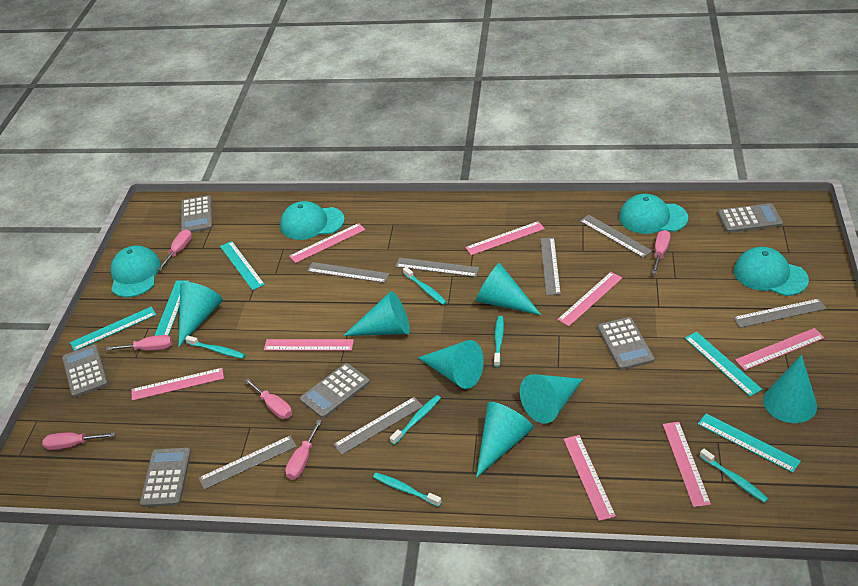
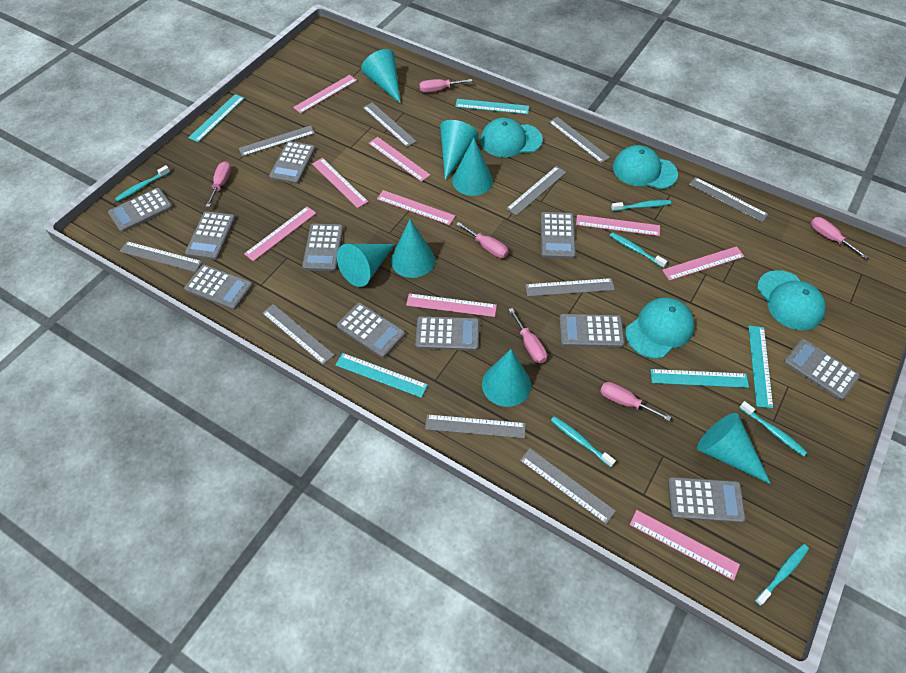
grey calculator: 6 -> 11
grey ruler: 7 -> 10
pink ruler: 8 -> 9

